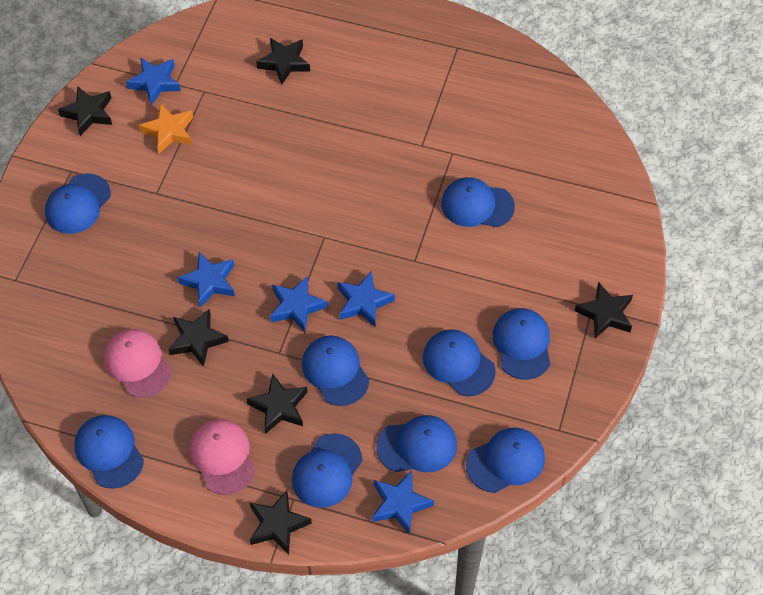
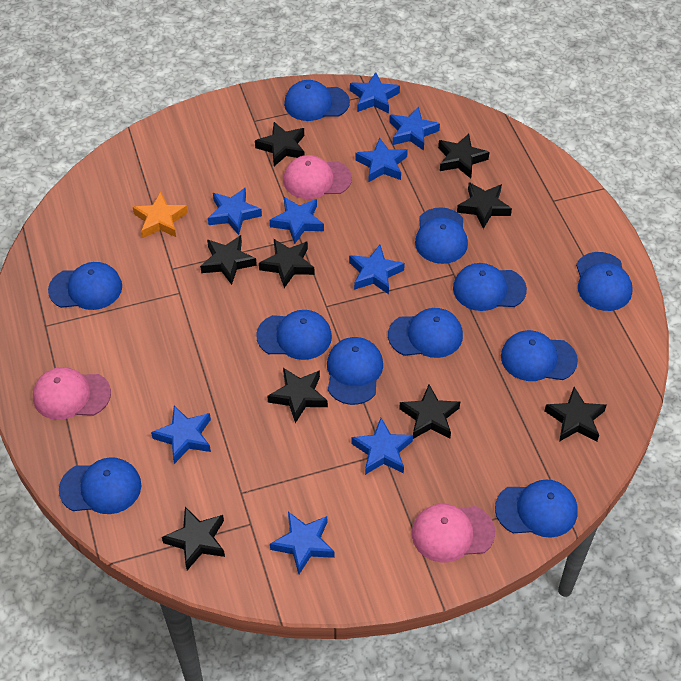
black star: 6 -> 9
blue cap: 9 -> 11
blue star: 5 -> 9
pink cap: 2 -> 3

